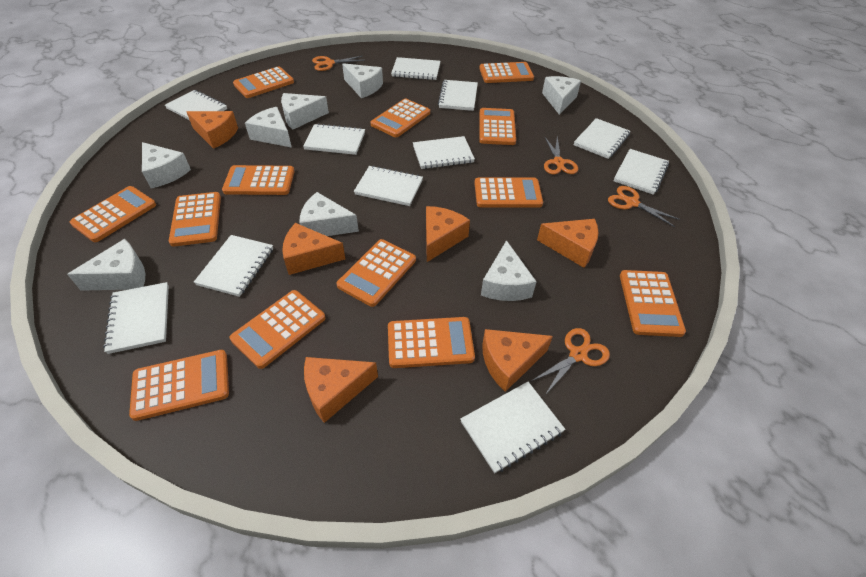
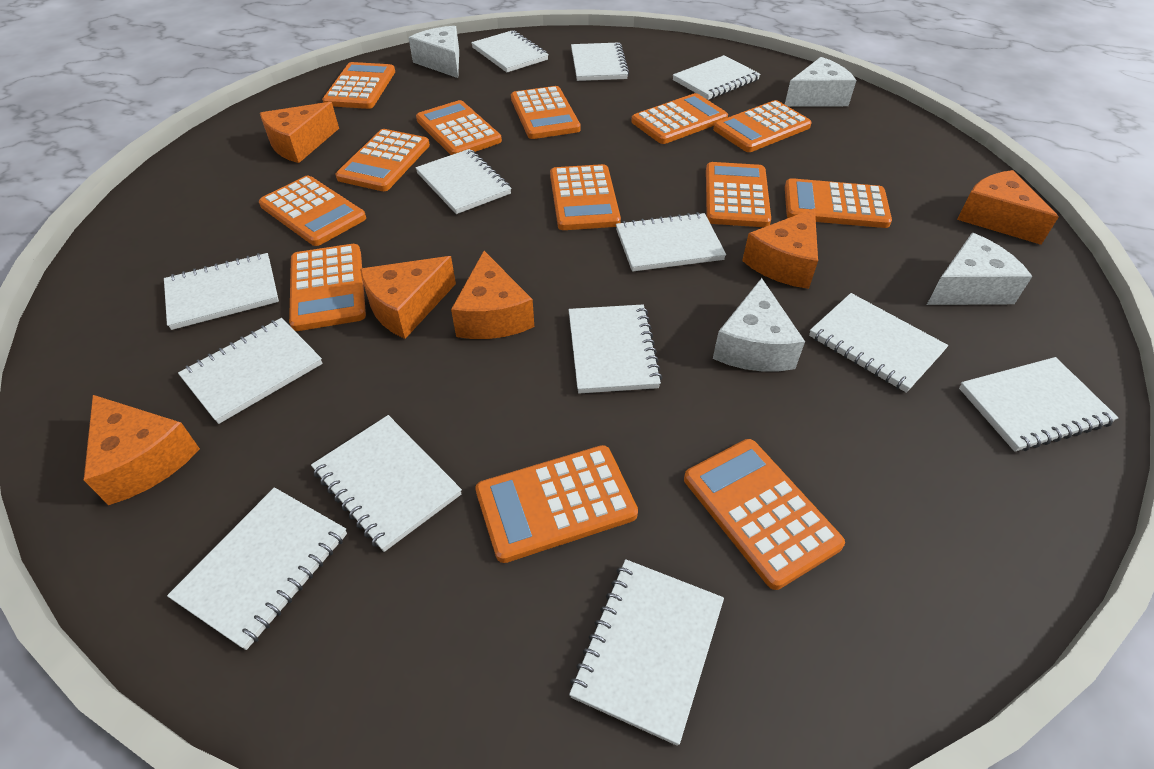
orange scissors: 4 -> 0
white cheese: 8 -> 4
white notebook: 11 -> 13

